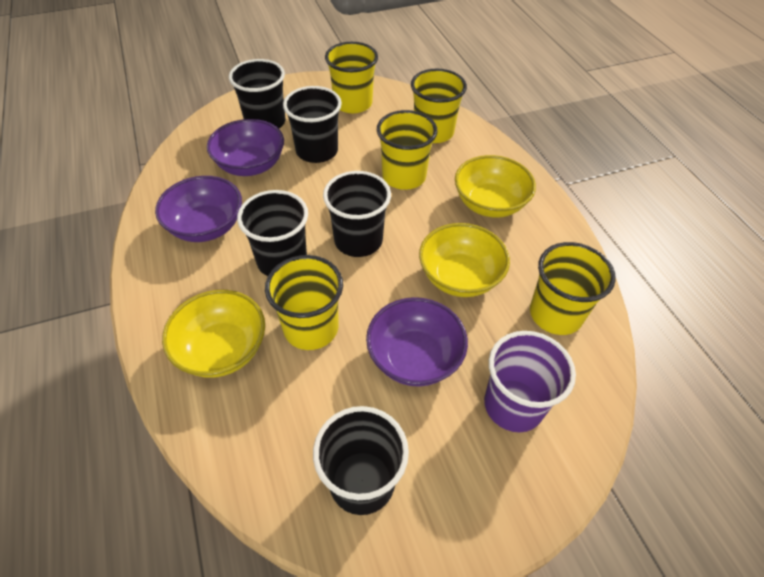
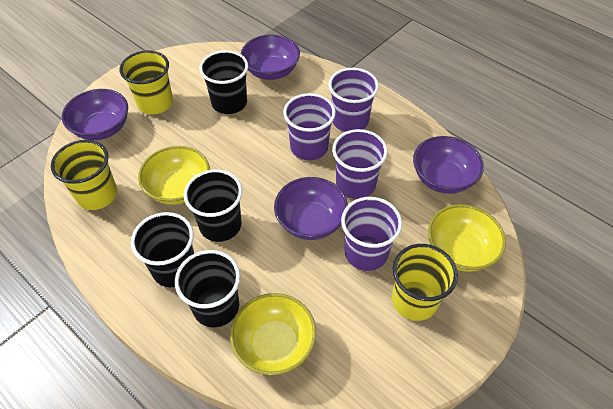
black cup: 5 -> 4
purple bowl: 3 -> 4
purple cup: 1 -> 4
yellow cup: 5 -> 3

